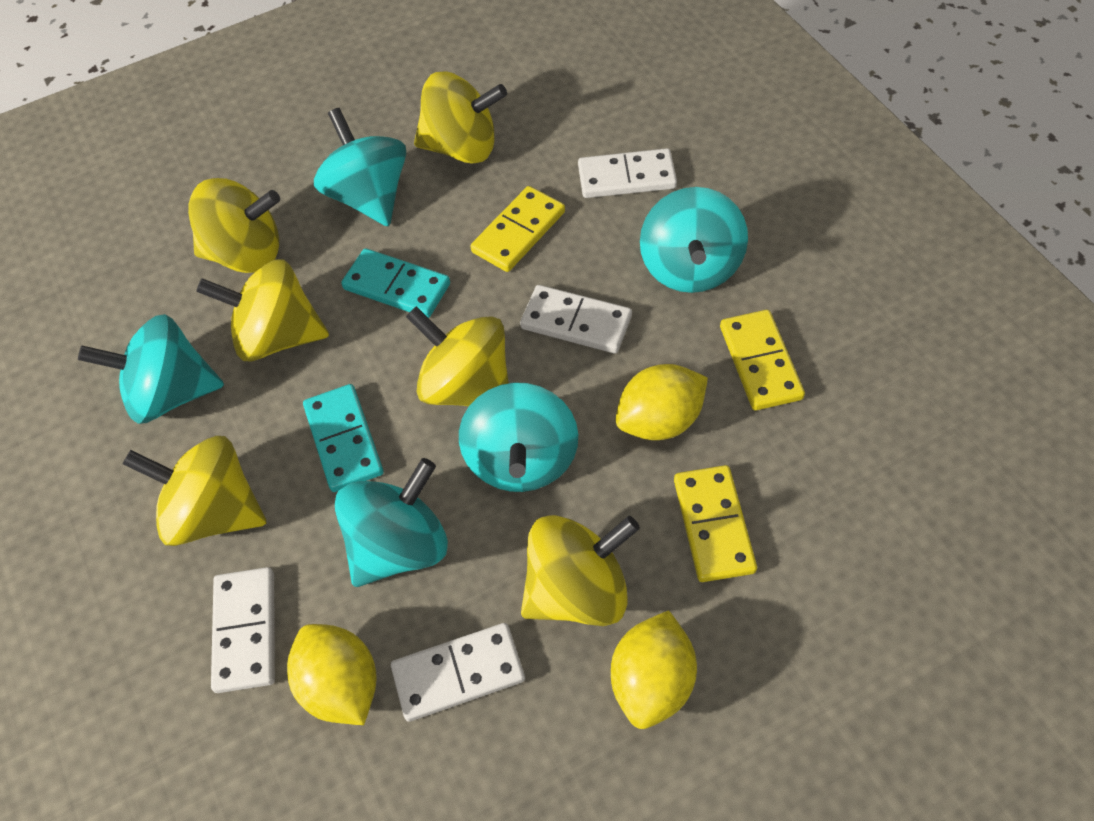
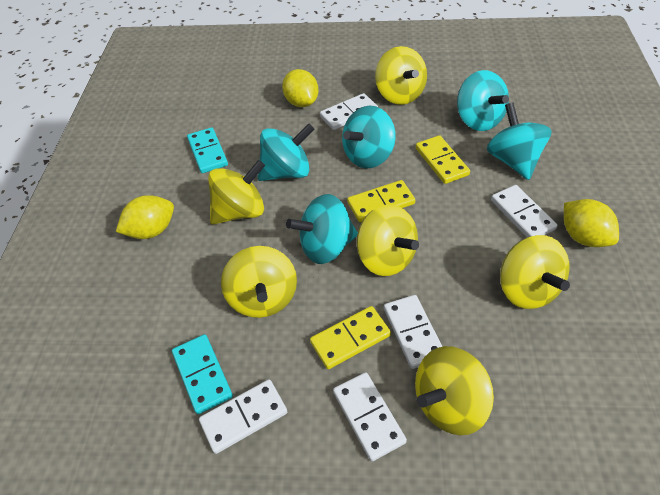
white domino: 4 -> 5

